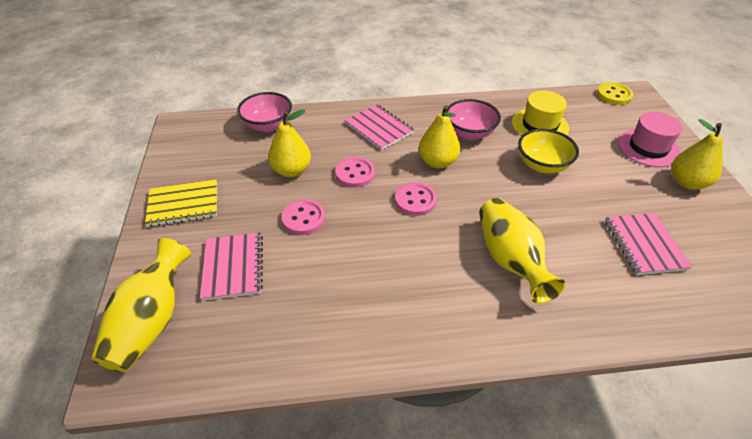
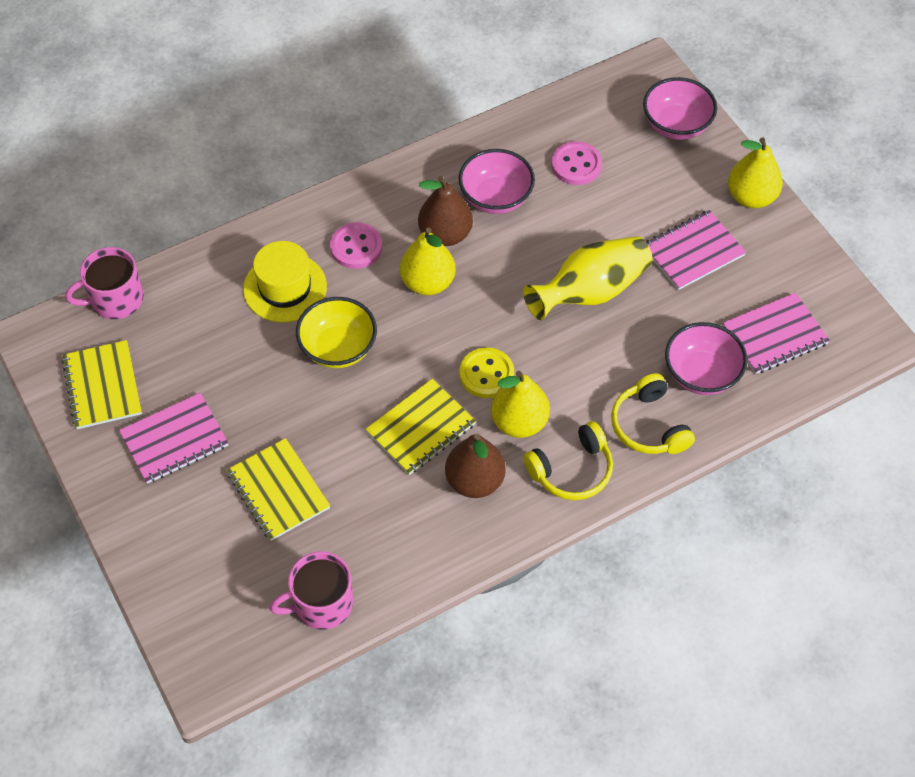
brown pear: 0 -> 2
pink bowl: 2 -> 3
pink button: 3 -> 2
pink hat: 1 -> 0
pink mug: 0 -> 2
yellow headphones: 0 -> 2
yellow notebook: 1 -> 3
yellow vase: 2 -> 1

